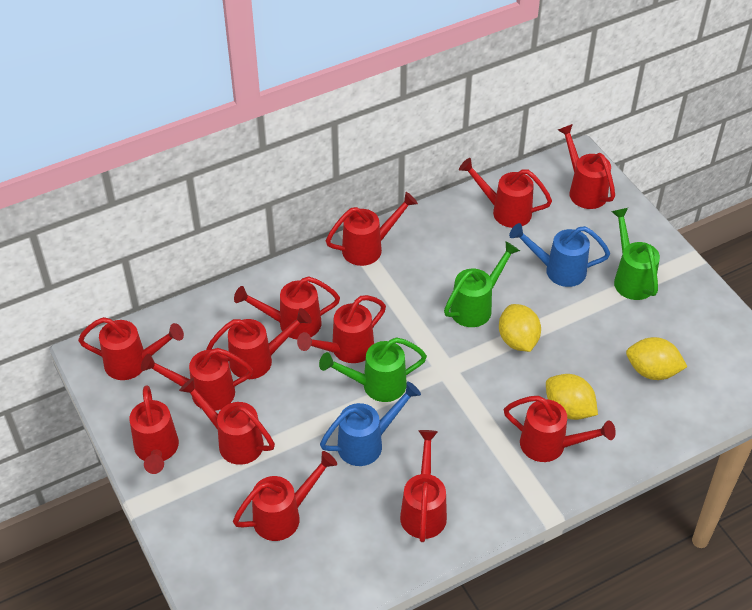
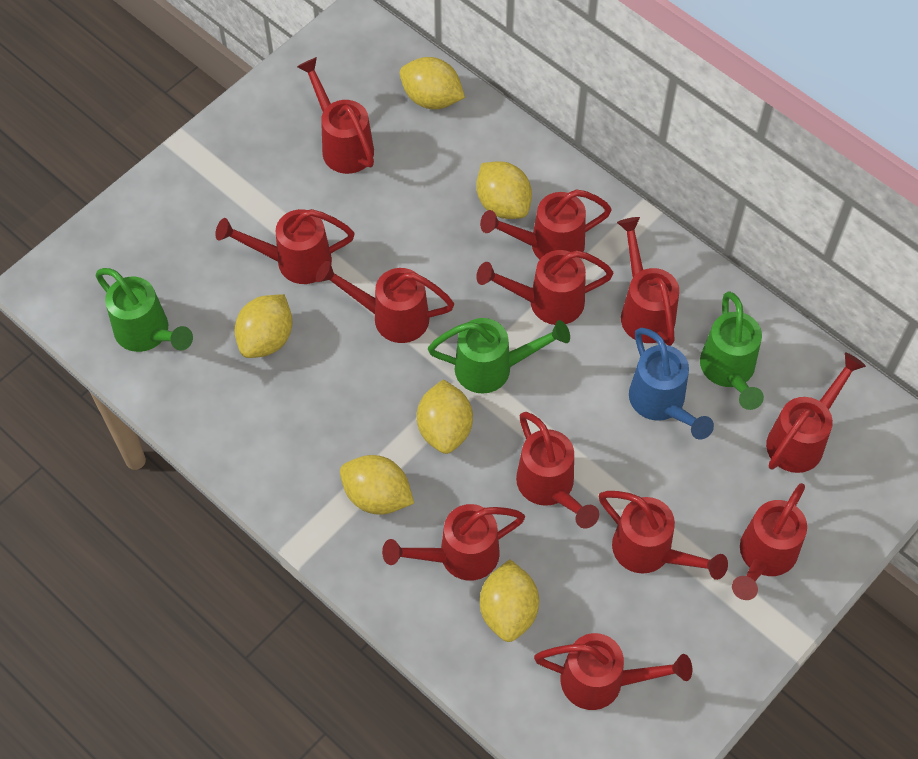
blue watering can: 2 -> 1
red watering can: 13 -> 12
yellow lemon: 3 -> 6

